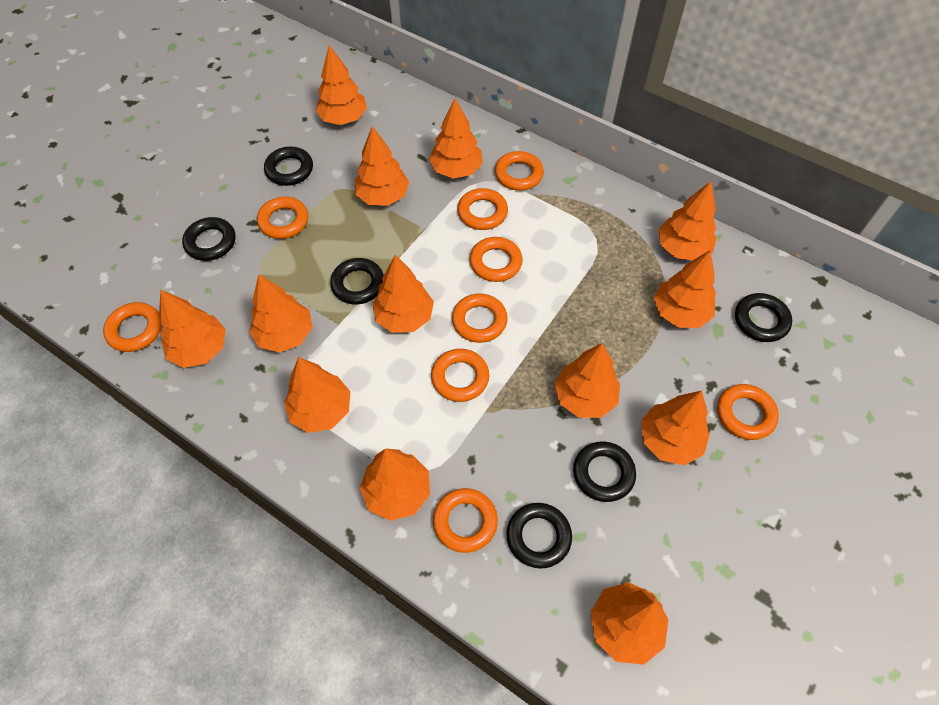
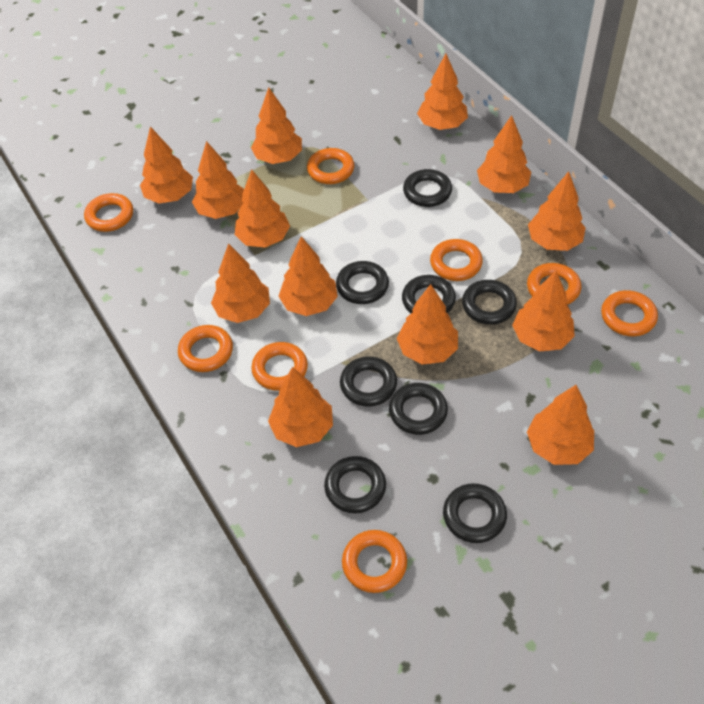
black ring: 6 -> 8
orange ring: 9 -> 8

